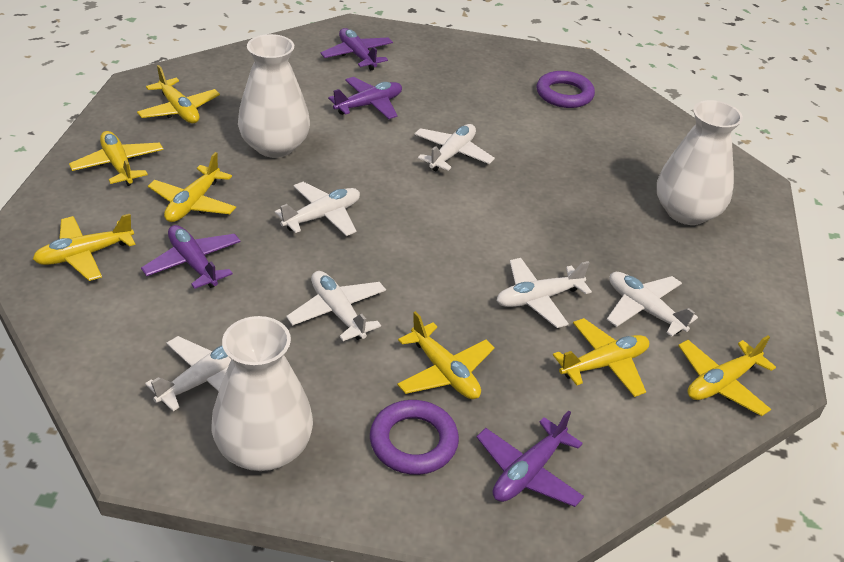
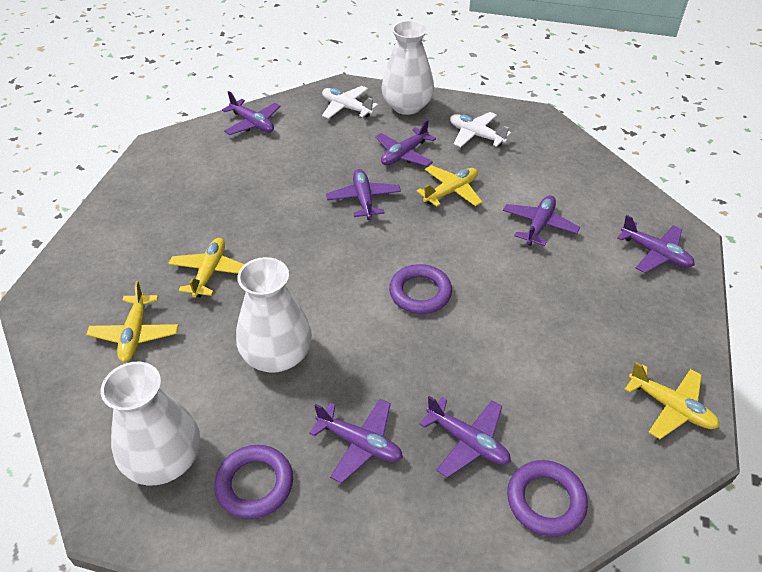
purple plane: 4 -> 7
purple ring: 2 -> 3
white plane: 6 -> 2
yellow plane: 7 -> 4

